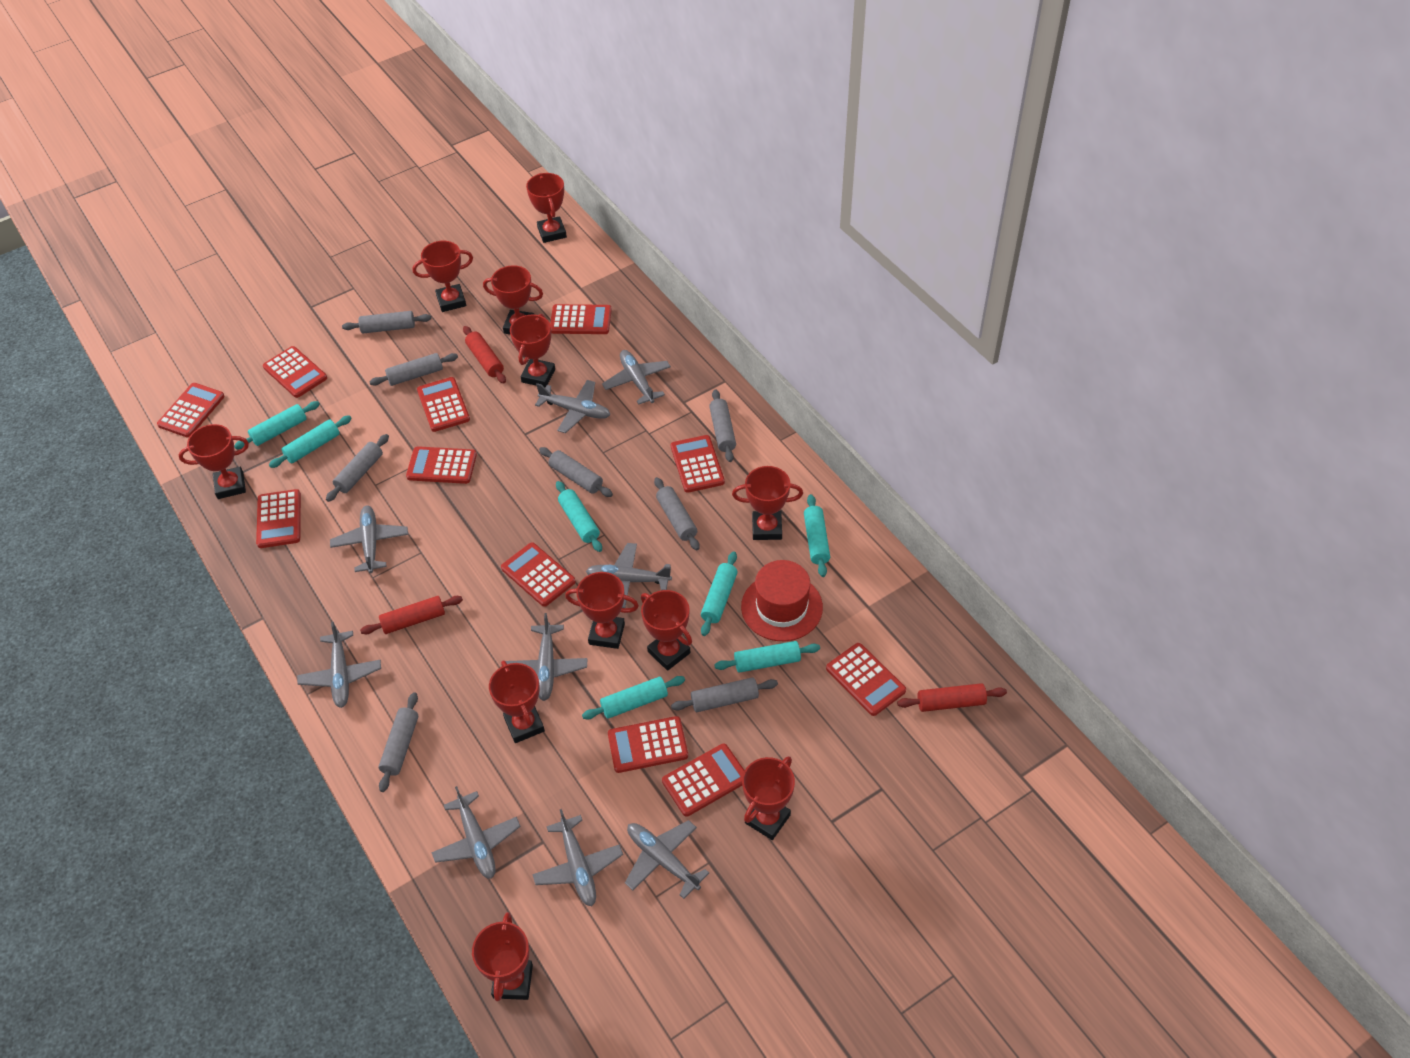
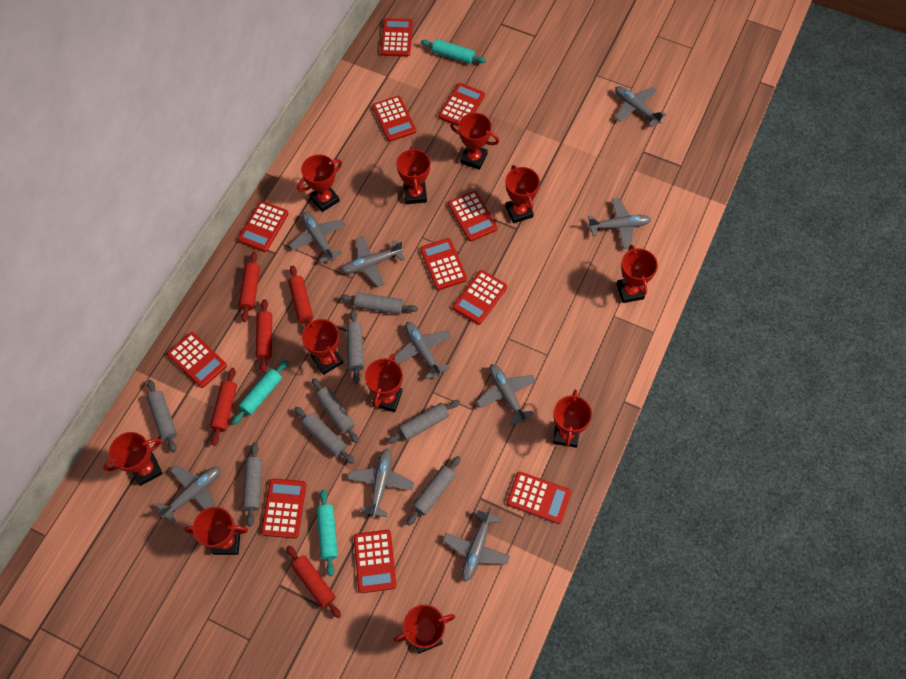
red hat: 1 -> 0
red rolling pin: 3 -> 5
turquoise rolling pin: 7 -> 3

